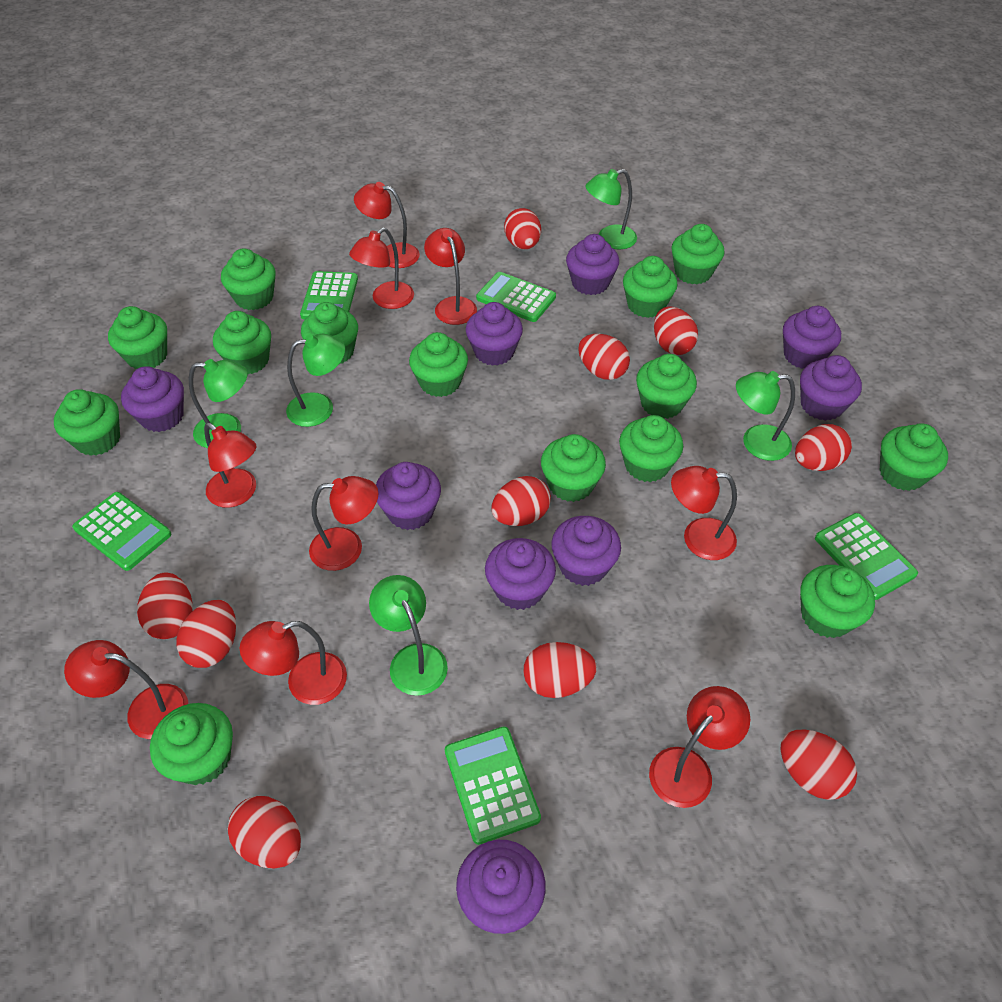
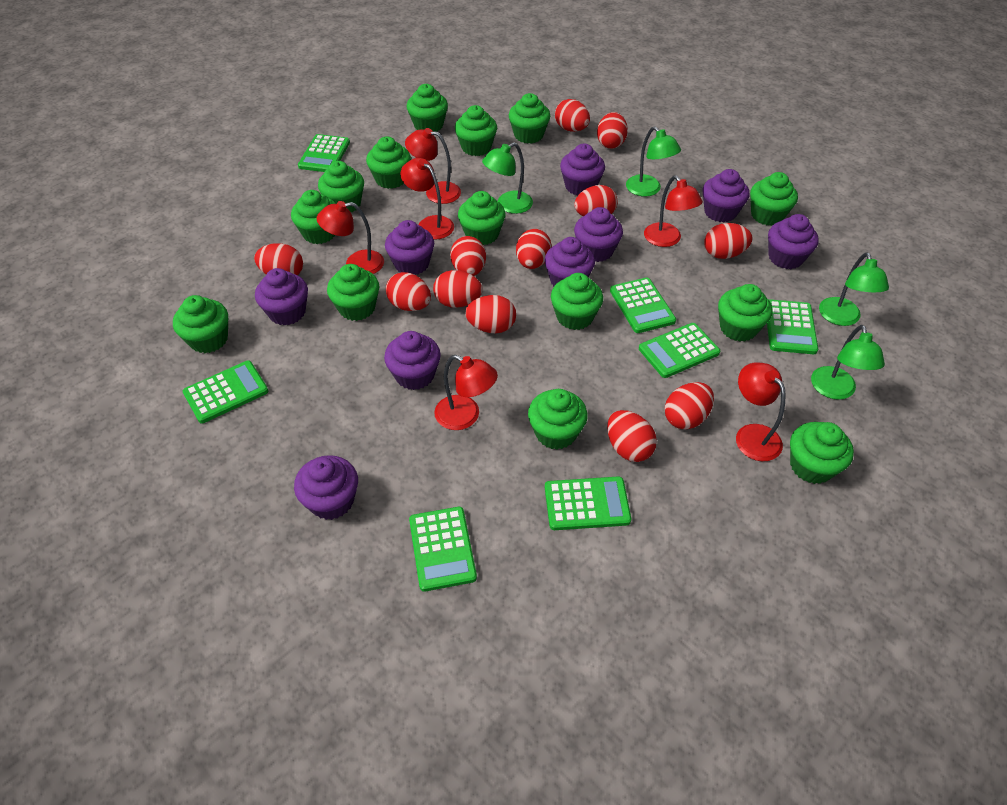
green calculator: 5 -> 7
green lamp: 5 -> 4
red egg: 10 -> 12
red lamp: 9 -> 6

